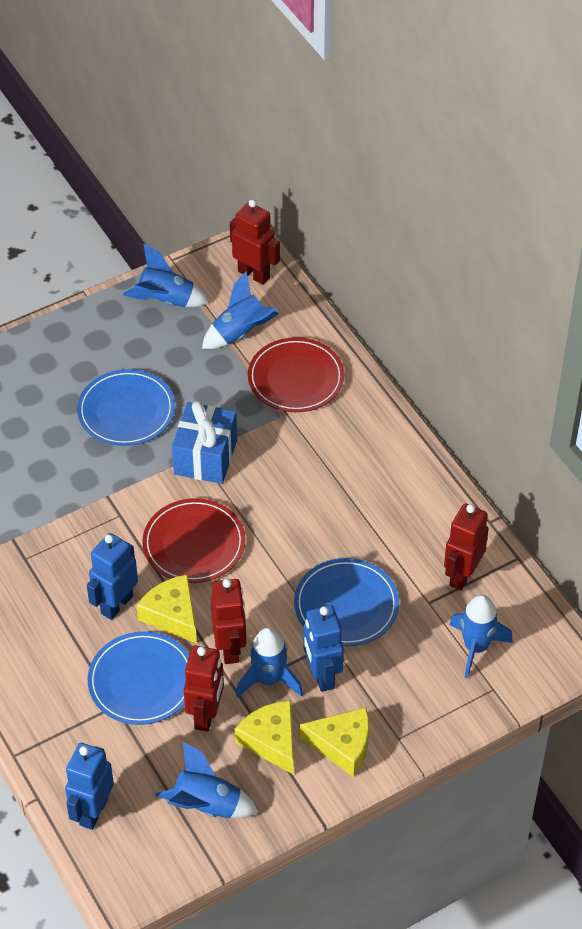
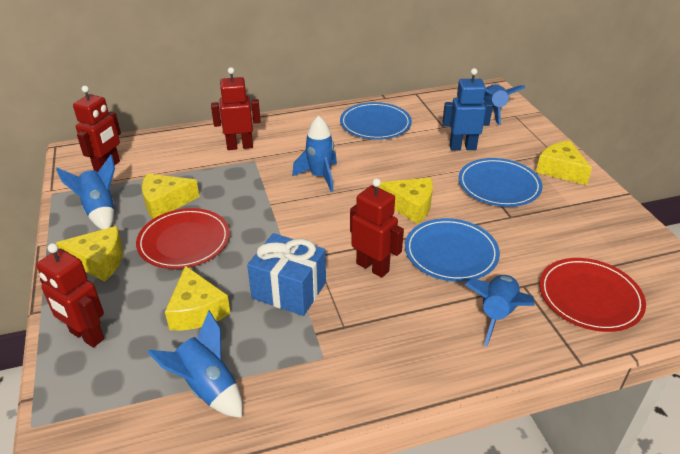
blue robot: 3 -> 1
yellow cheese: 3 -> 5

